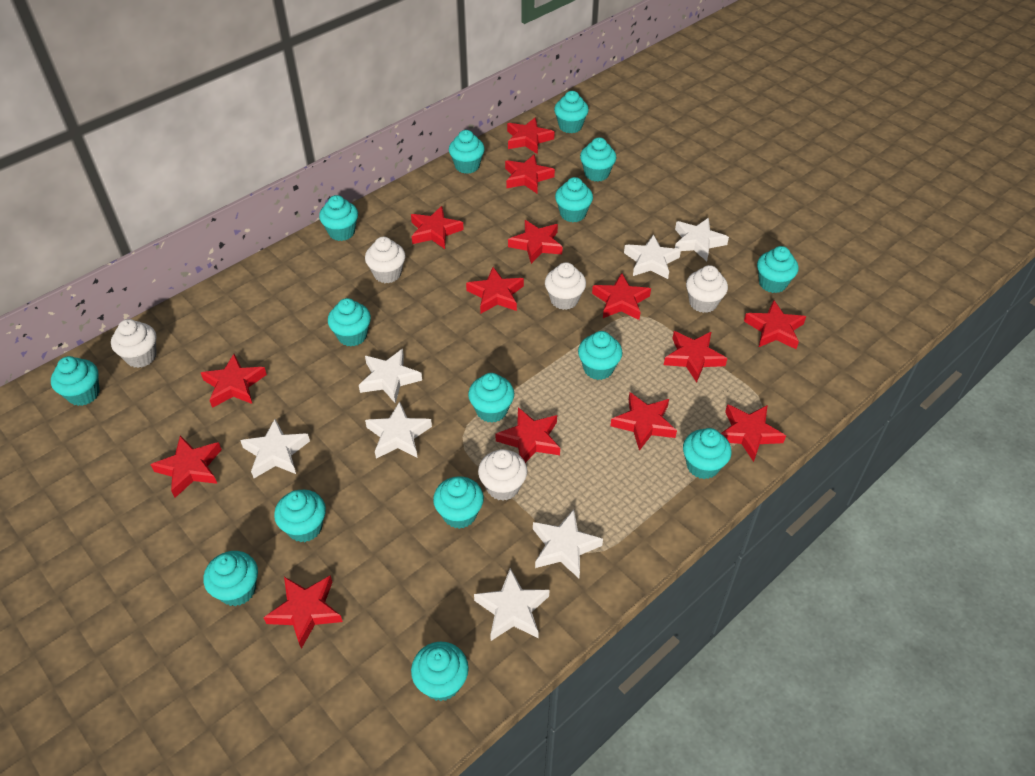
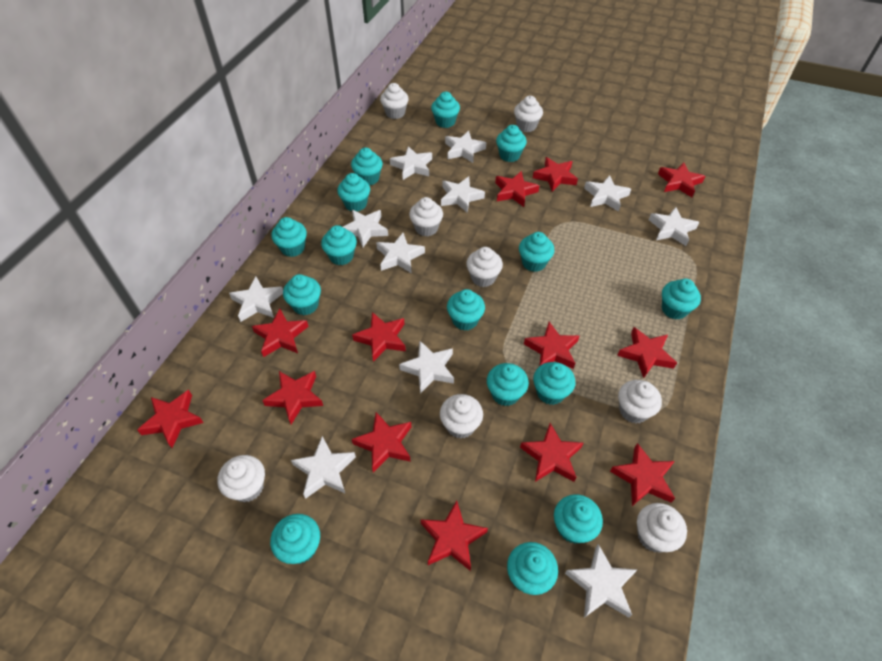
red star: 14 -> 13
white cupcake: 5 -> 8
white star: 7 -> 11

